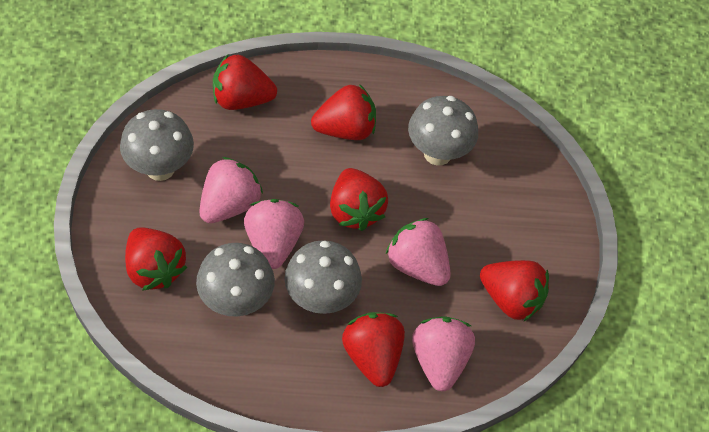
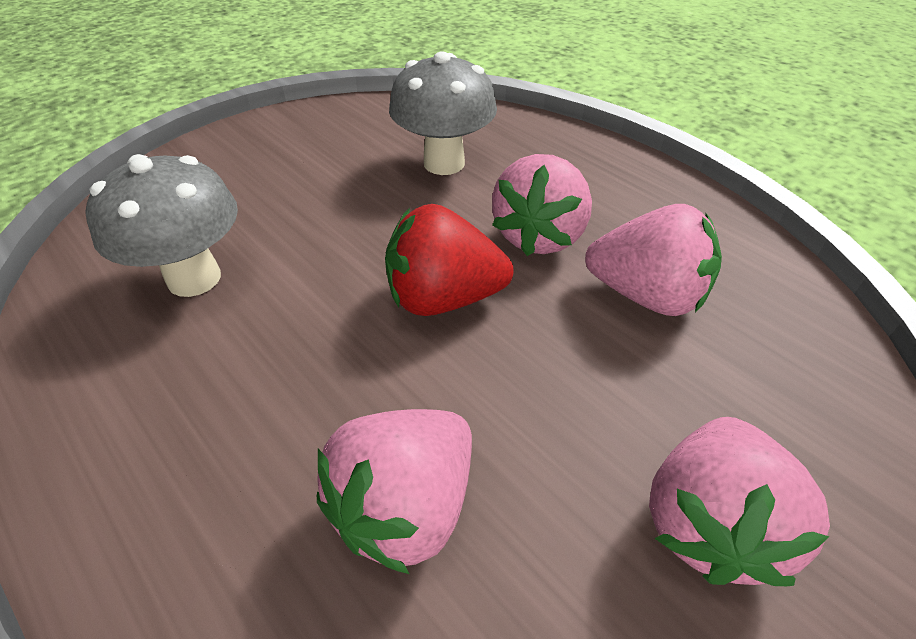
grey mushroom: 4 -> 2
red strawberry: 6 -> 1

